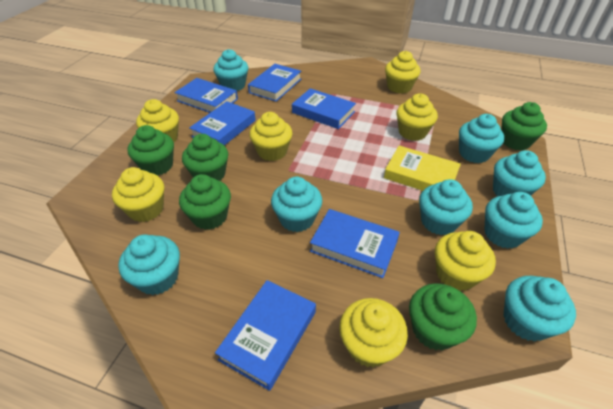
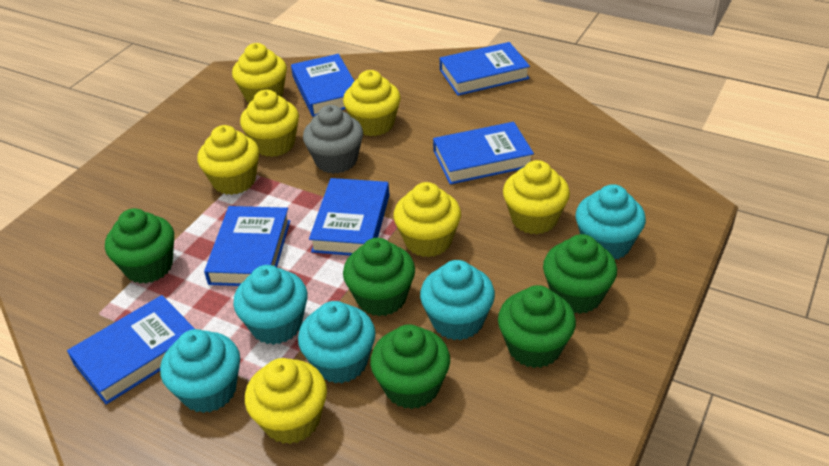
grey cupcake: 0 -> 1
turquoise cupcake: 8 -> 5
yellow book: 1 -> 0

